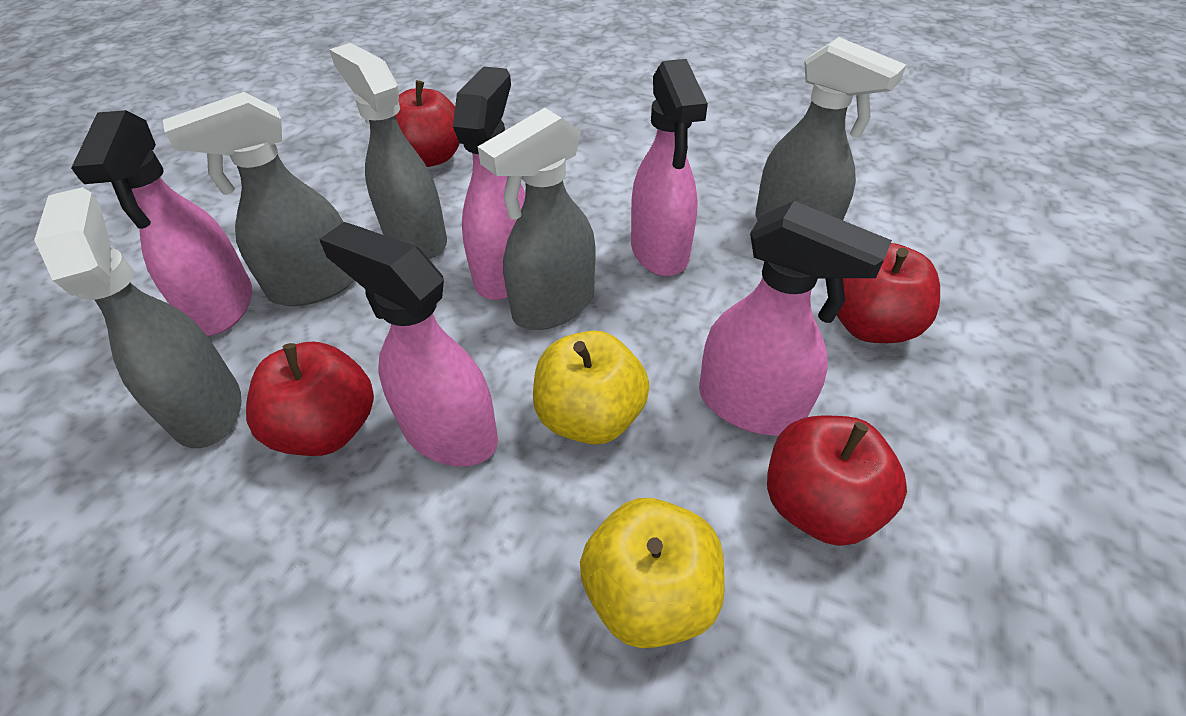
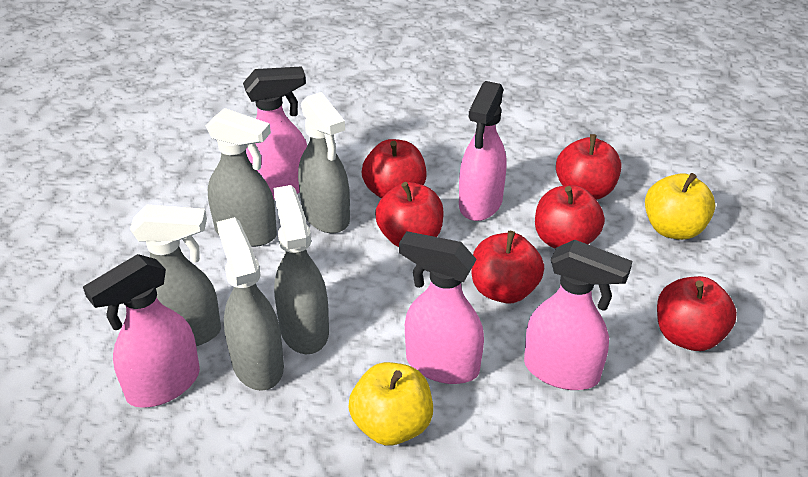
red apple: 4 -> 6

